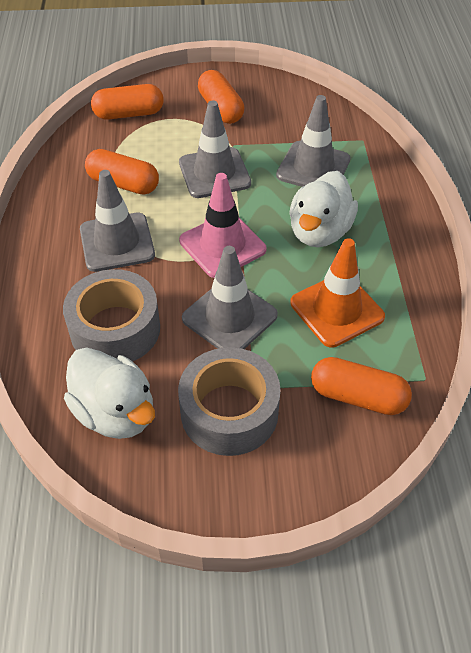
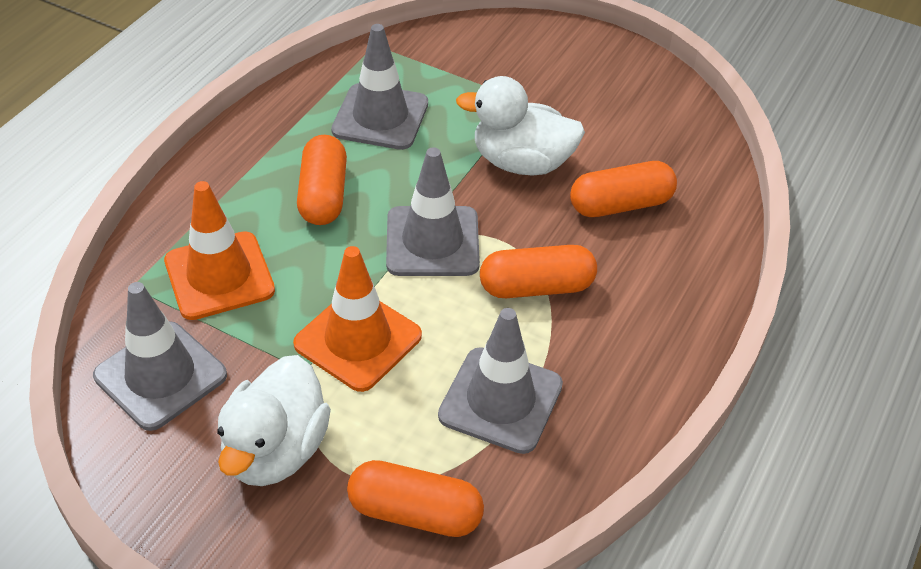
grey tape: 2 -> 0
orange traffic cone: 1 -> 2
pink traffic cone: 1 -> 0

